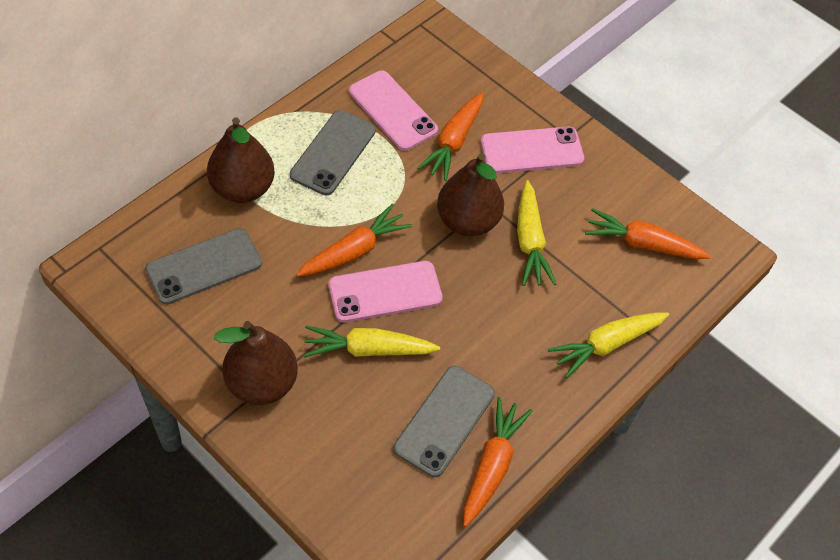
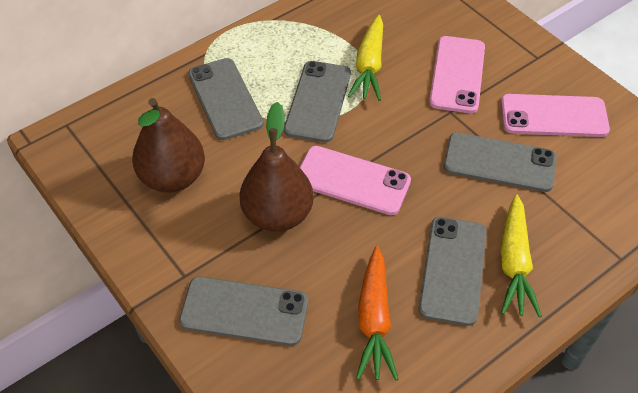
brown pear: 3 -> 2
grey phone: 3 -> 5
orange carrot: 4 -> 1
yellow carrot: 3 -> 2

